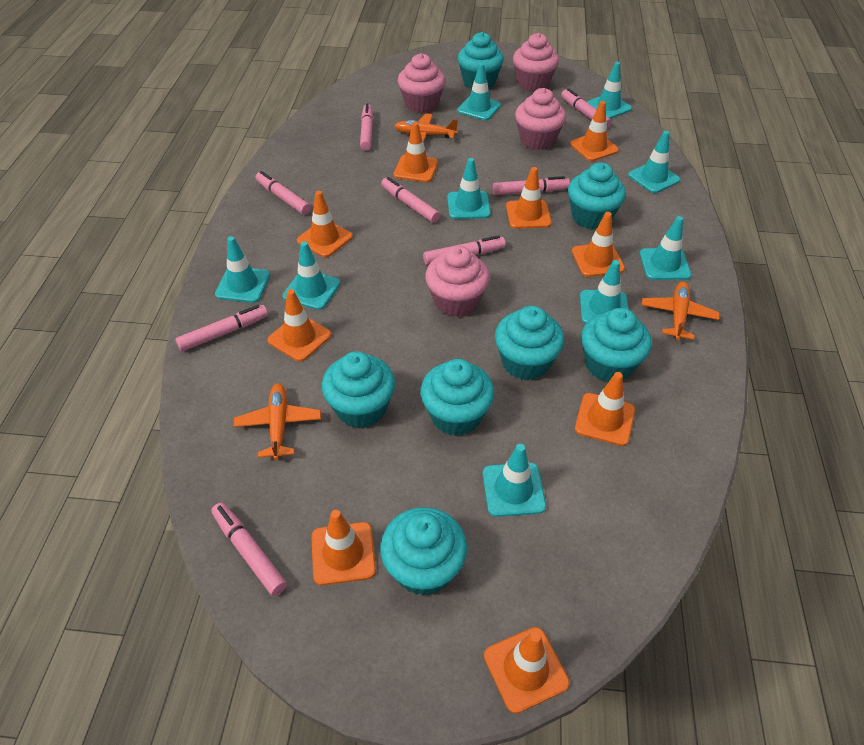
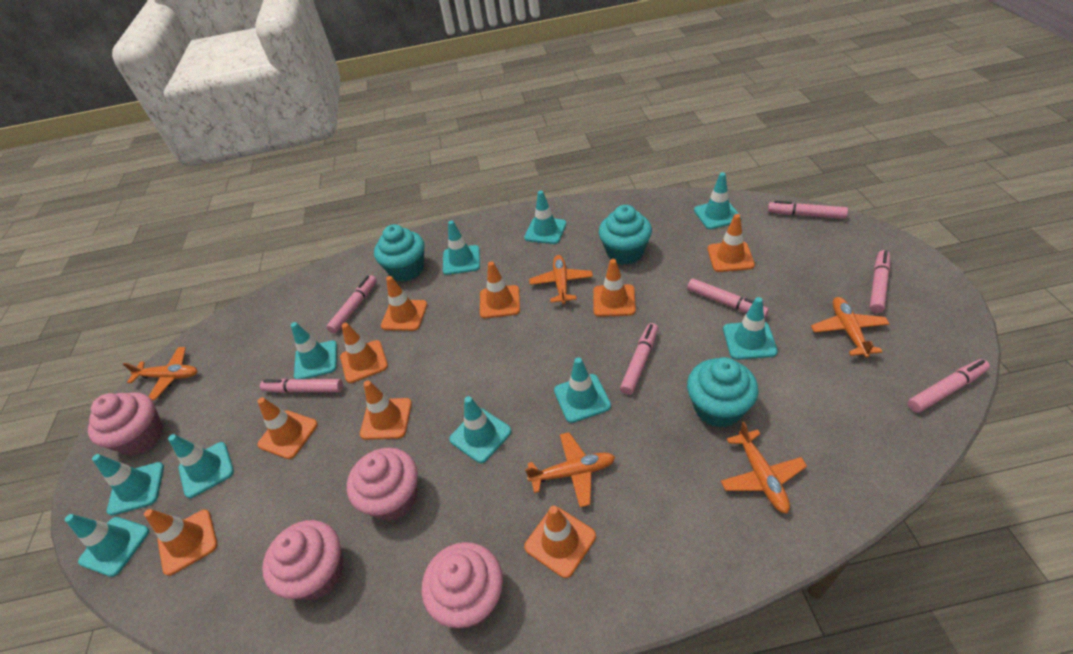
orange plane: 3 -> 5
pink marker: 8 -> 7
turquoise cupcake: 7 -> 3
turquoise traffic cone: 9 -> 10

